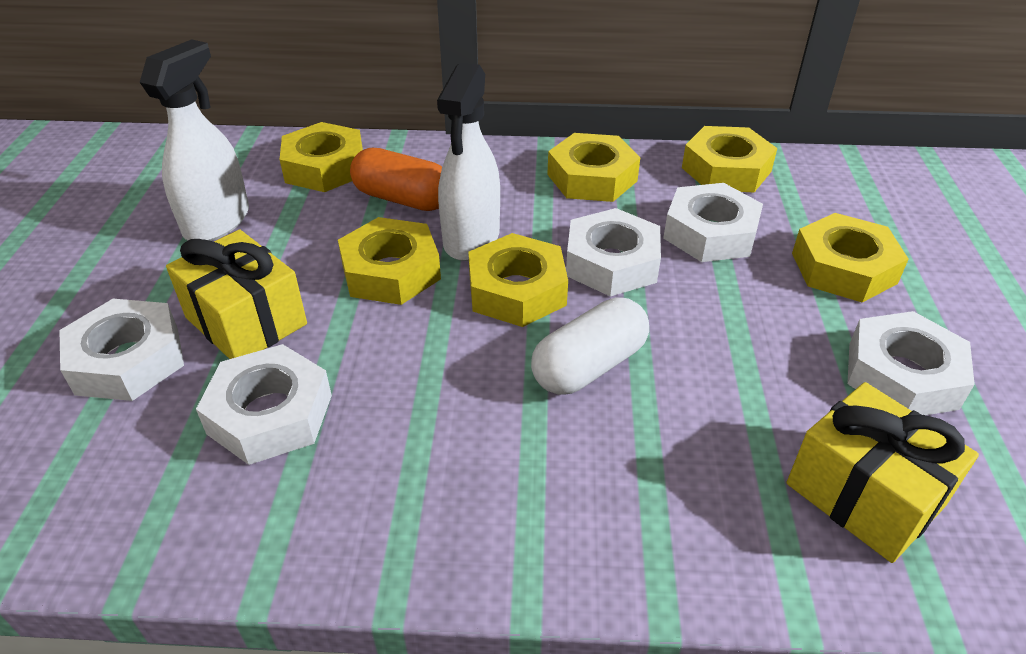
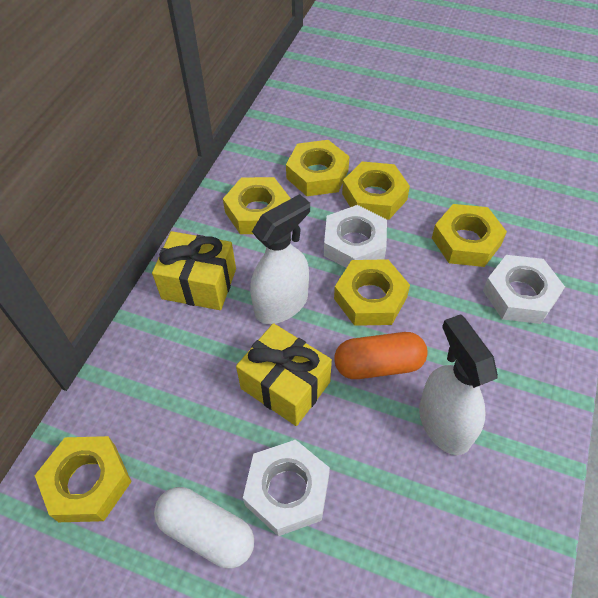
white nut: 5 -> 3

